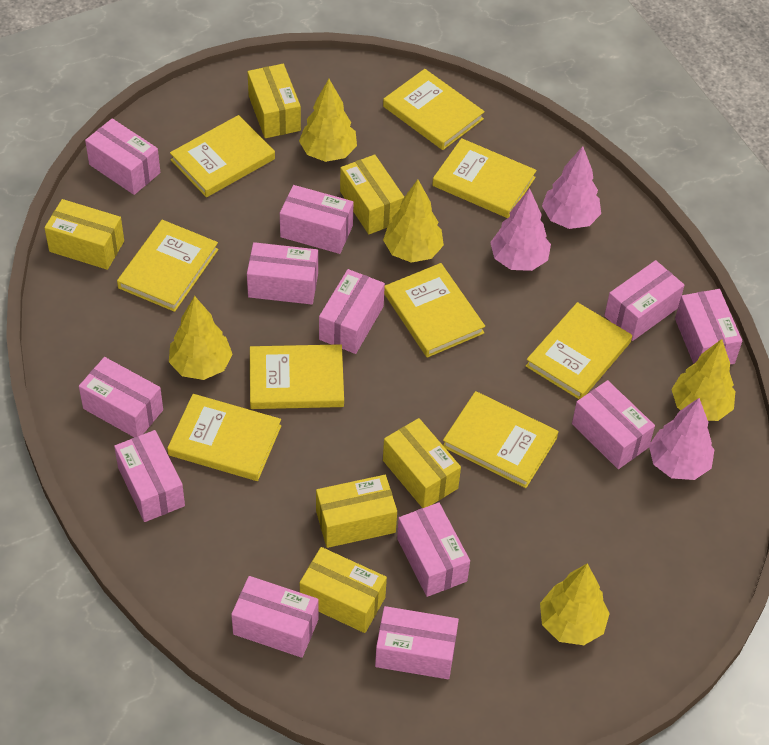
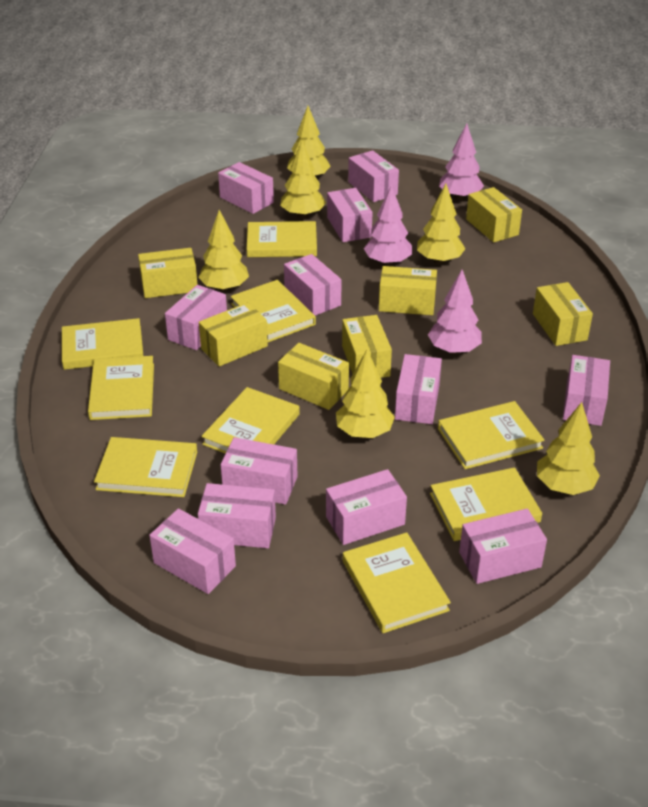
yellow box: 6 -> 7
yellow tree: 5 -> 6

